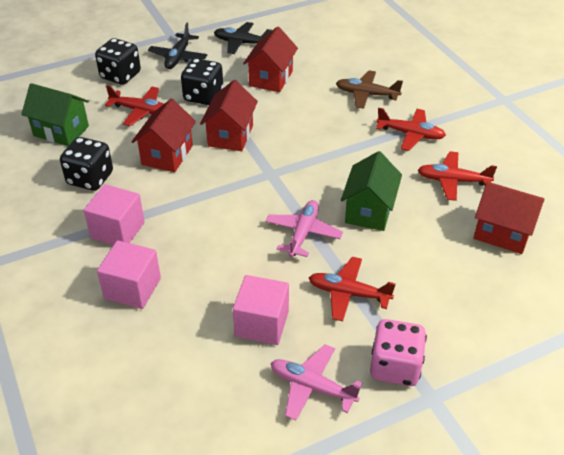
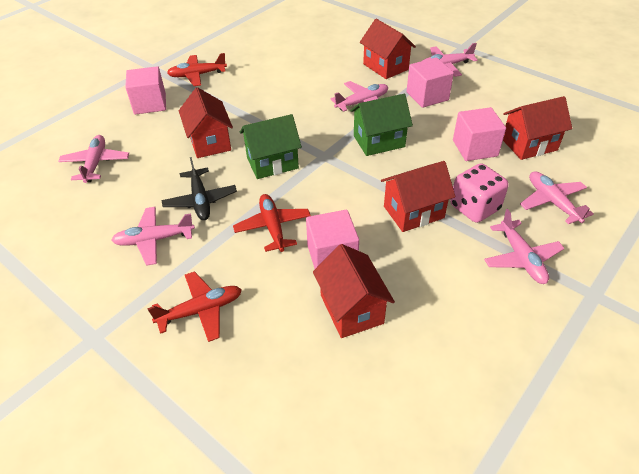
black dice: 3 -> 0
black plane: 2 -> 1
brown plane: 1 -> 0
pink cube: 3 -> 4
pink plane: 2 -> 6
red house: 4 -> 5
red plane: 4 -> 3

